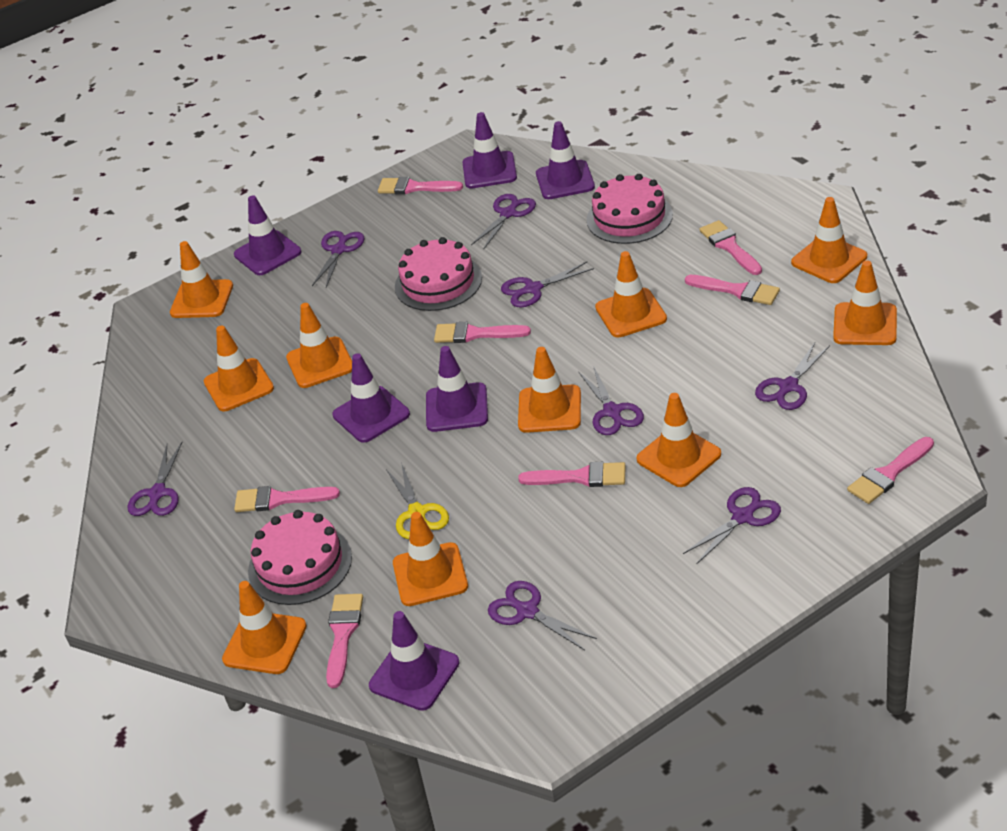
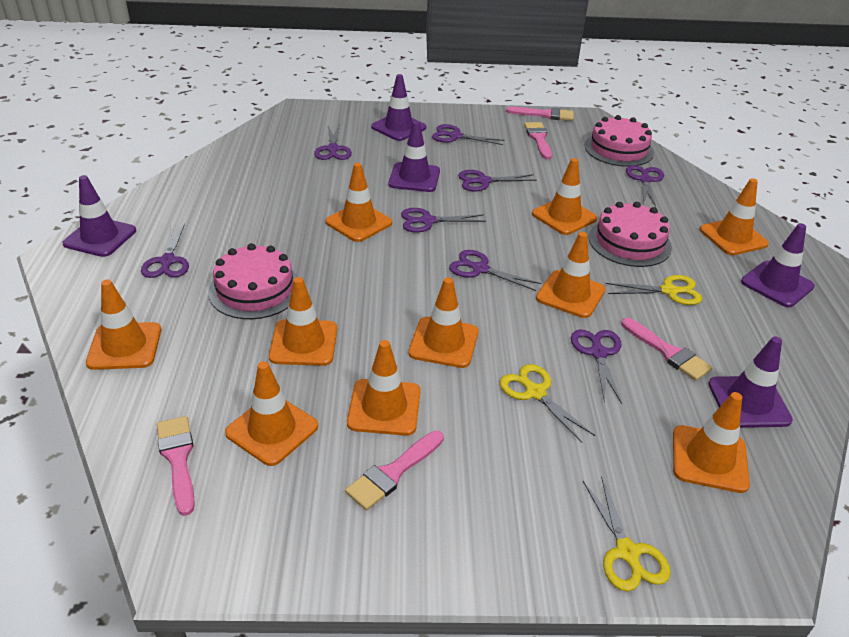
pink brush: 8 -> 5
purple traffic cone: 6 -> 5
yellow scissors: 1 -> 3

